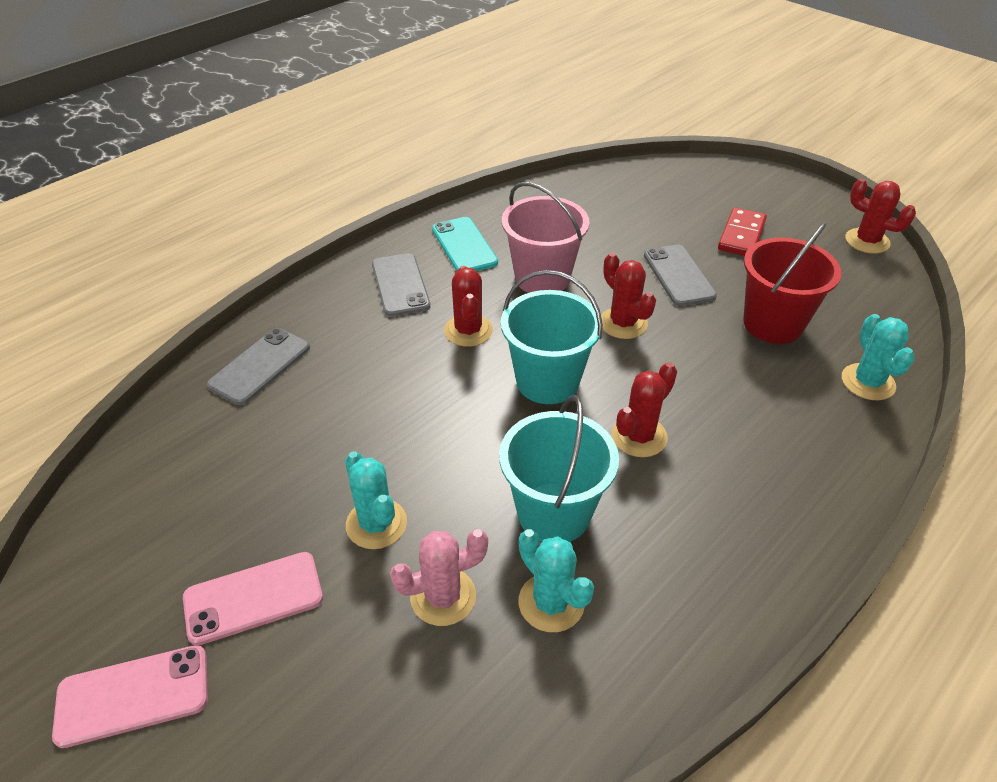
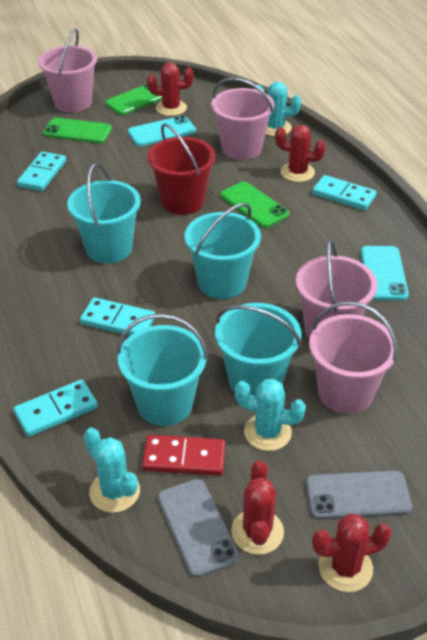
green phone: 0 -> 3
grey phone: 3 -> 2
pink bucket: 1 -> 4
pink cactus: 1 -> 0
pink phone: 2 -> 0
turquoise bucket: 2 -> 4
turquoise domino: 0 -> 4
turquoise phone: 1 -> 2

